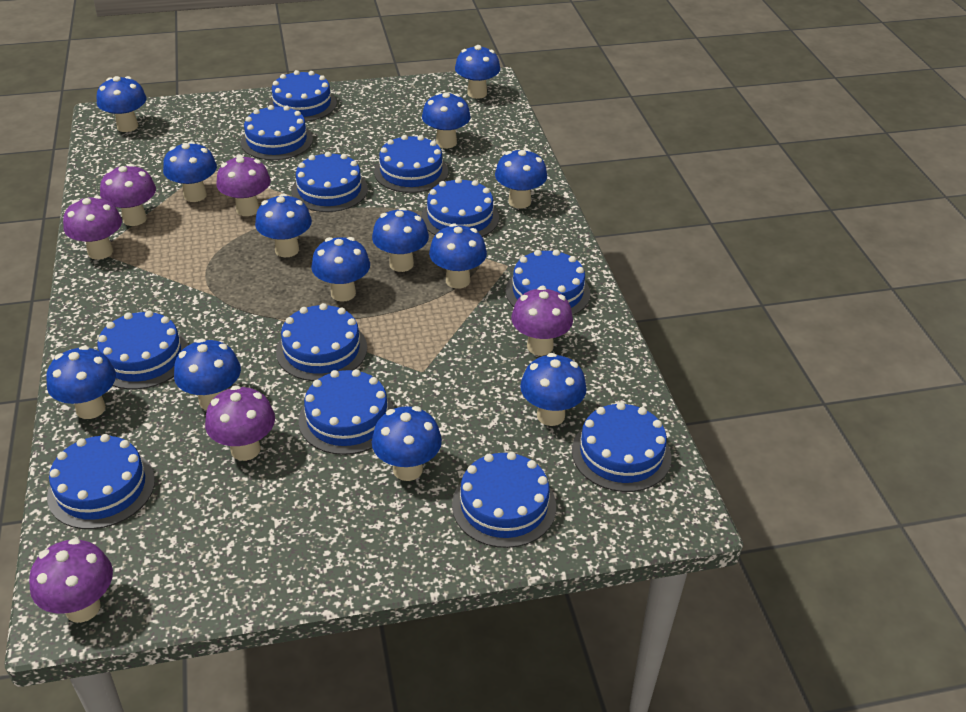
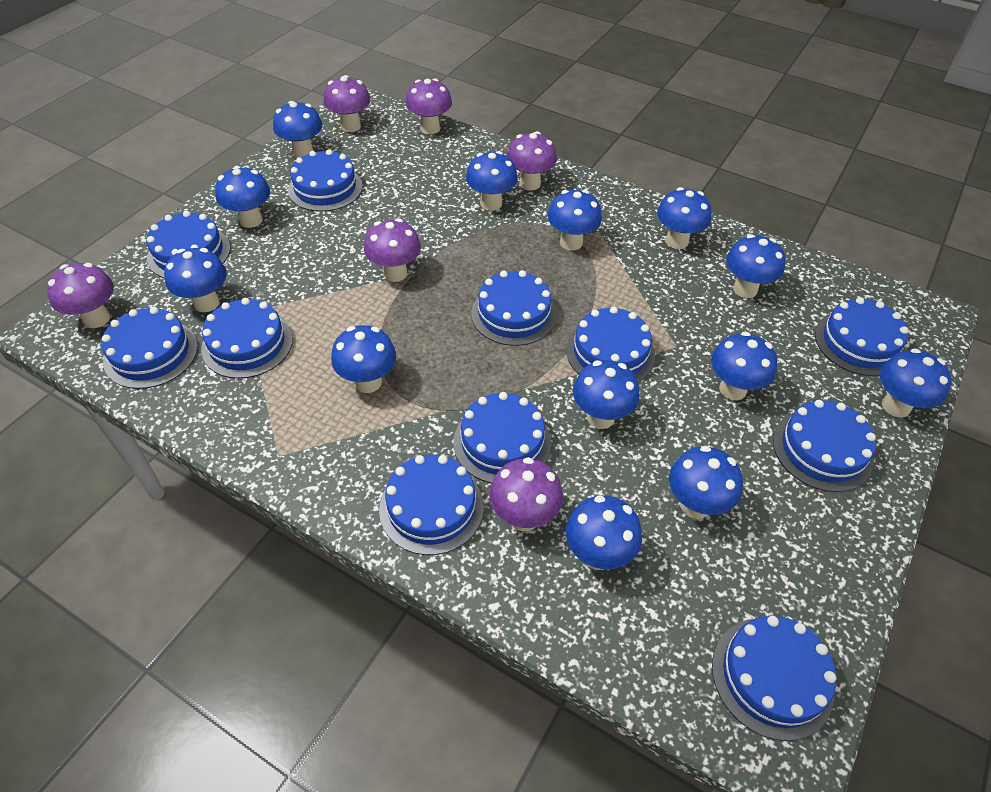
blue cake: 12 -> 11

